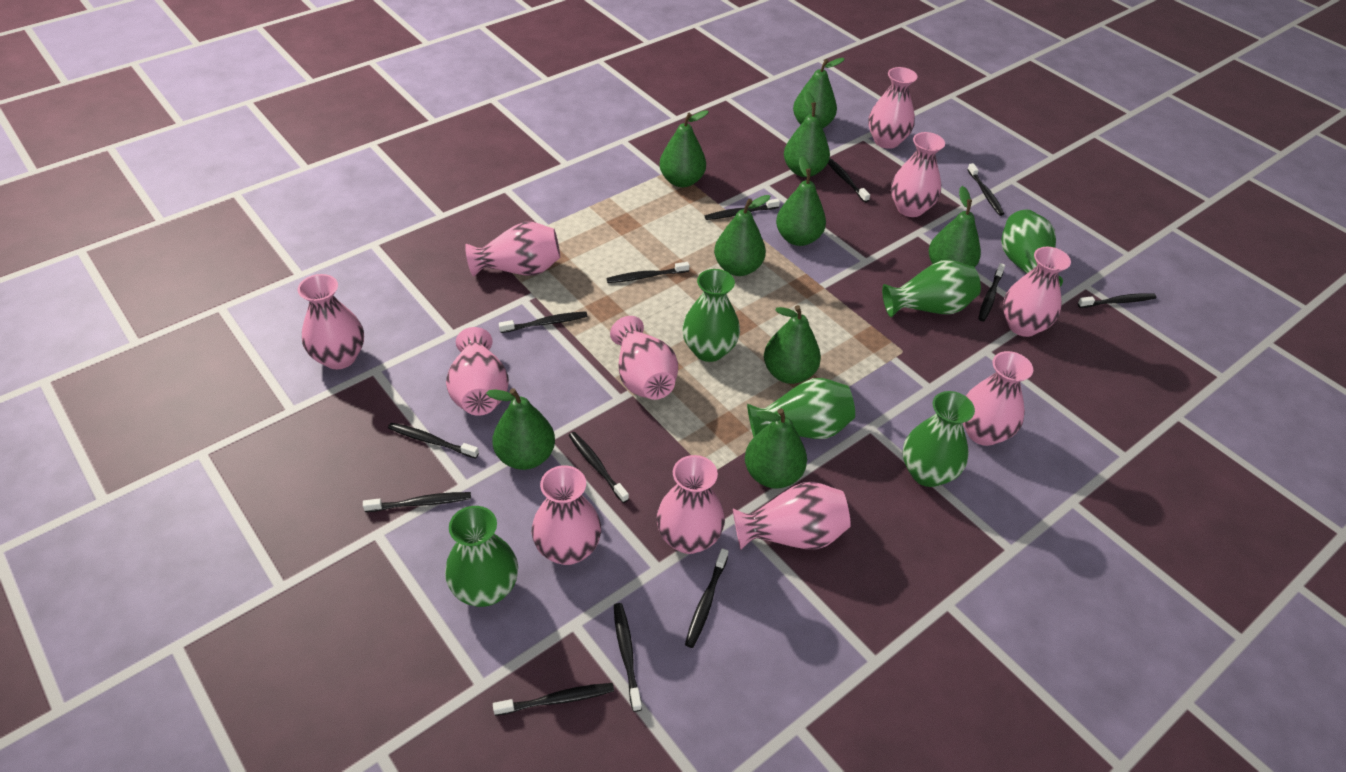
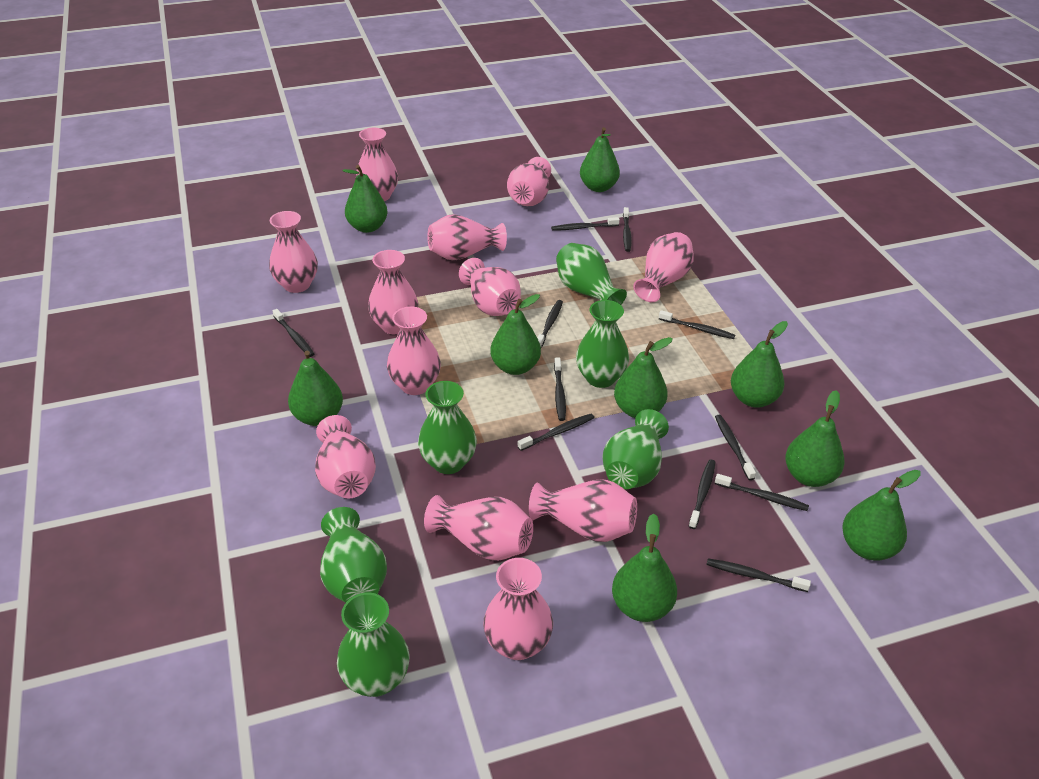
black toothbrush: 13 -> 11
pink vase: 11 -> 12

